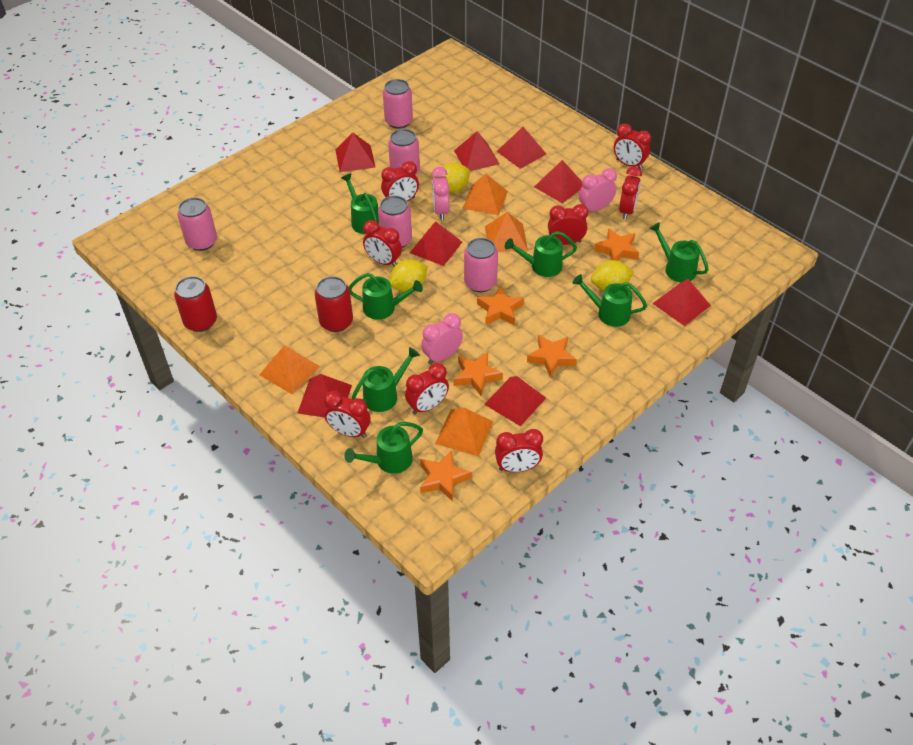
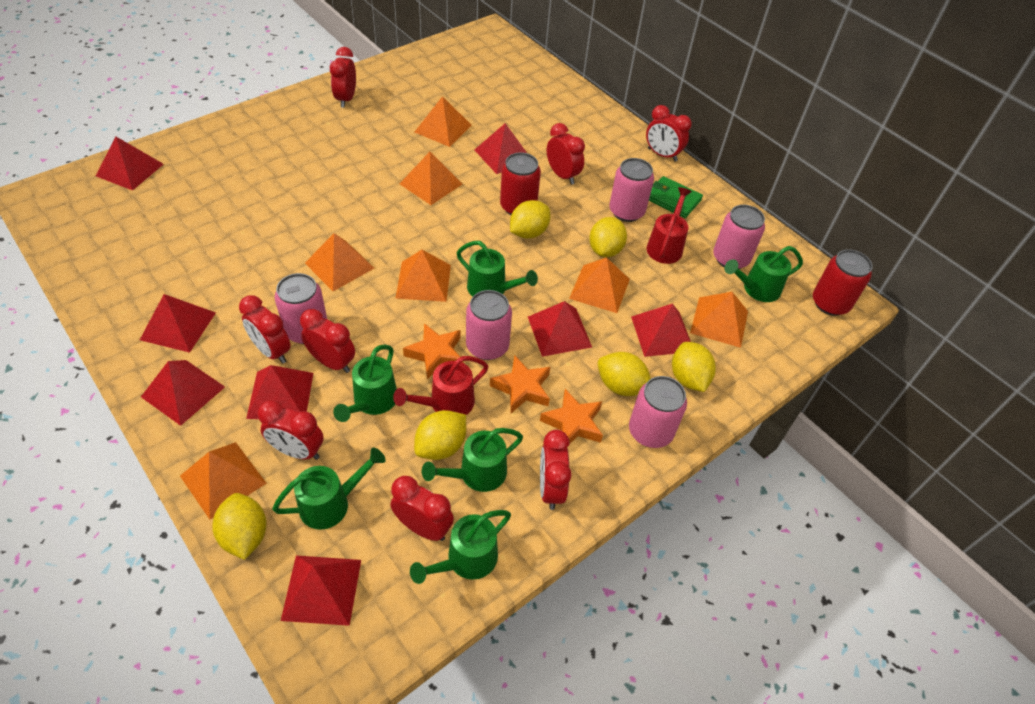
green wallet: 0 -> 1
green watering can: 7 -> 6
orange pyramid: 4 -> 7
orange star: 5 -> 3
pink clock: 3 -> 0
red watering can: 0 -> 2
yellow lemon: 3 -> 6

